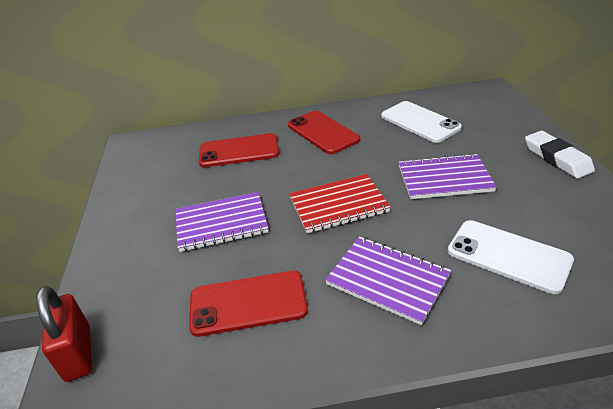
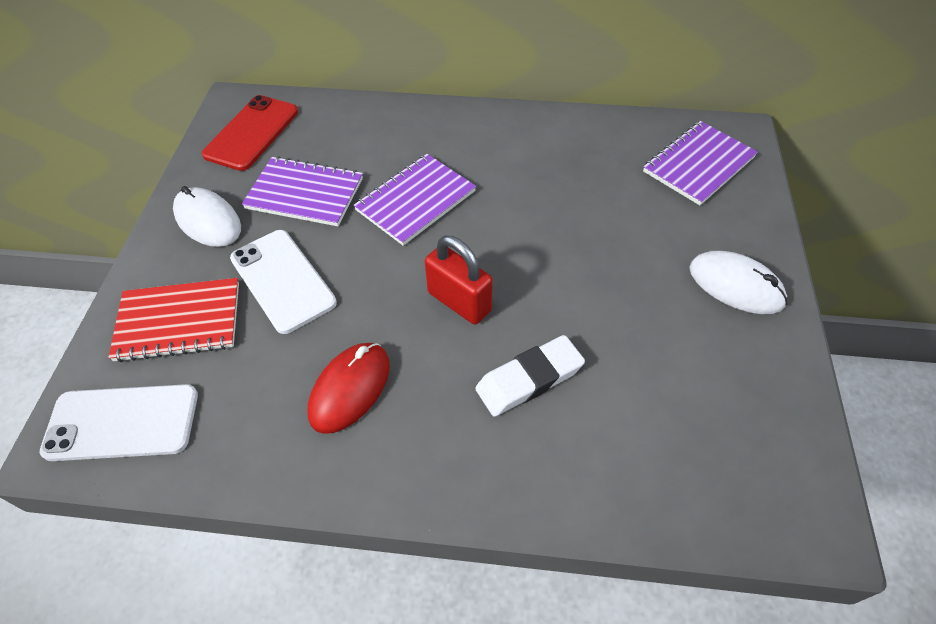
red mouse: 0 -> 1
red phone: 3 -> 1
white mouse: 0 -> 2

